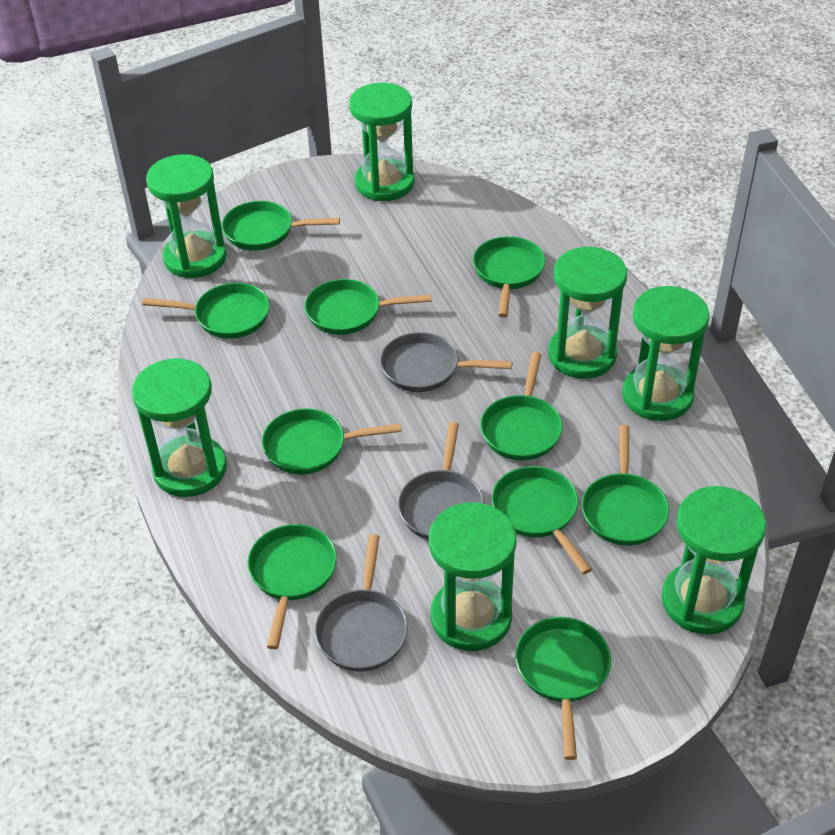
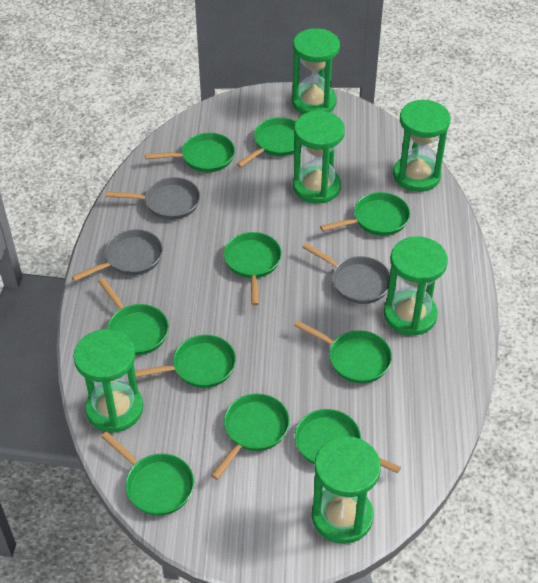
green hourglass: 7 -> 6

